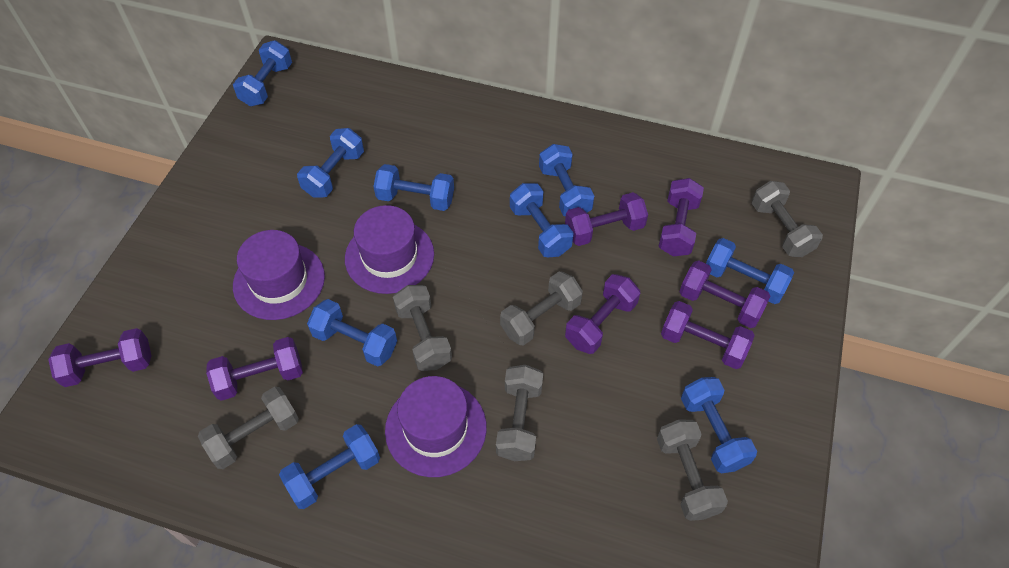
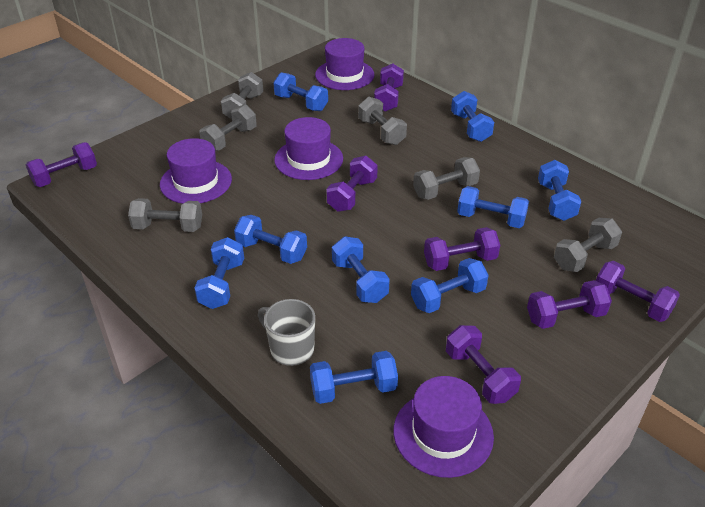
grey mug: 0 -> 1
purple hat: 3 -> 4

